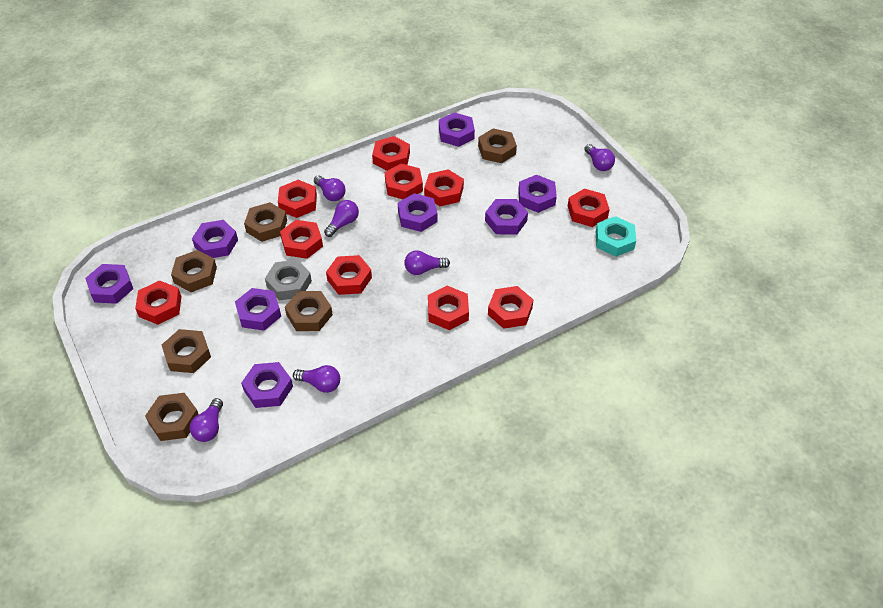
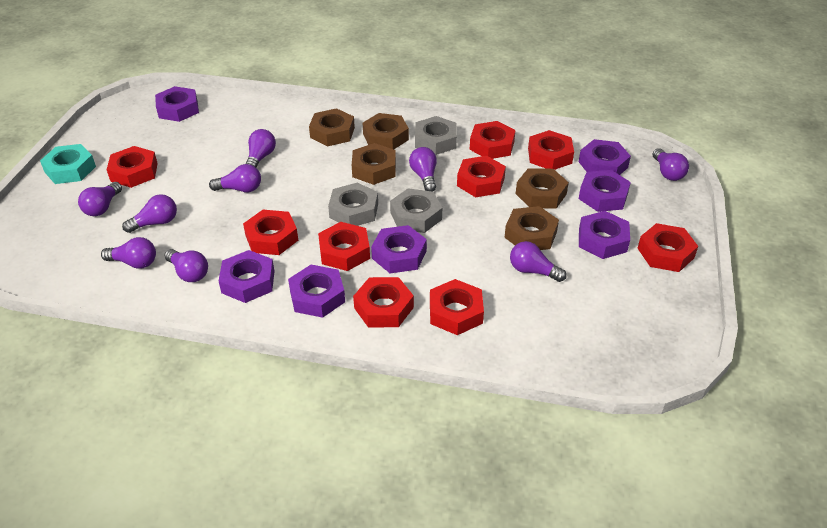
brown nut: 6 -> 5
grey nut: 1 -> 3
purple light bulb: 6 -> 9
purple nut: 8 -> 7
red nut: 10 -> 9

